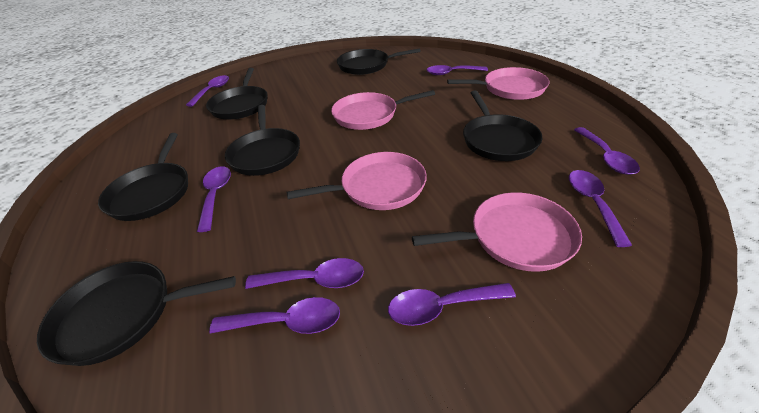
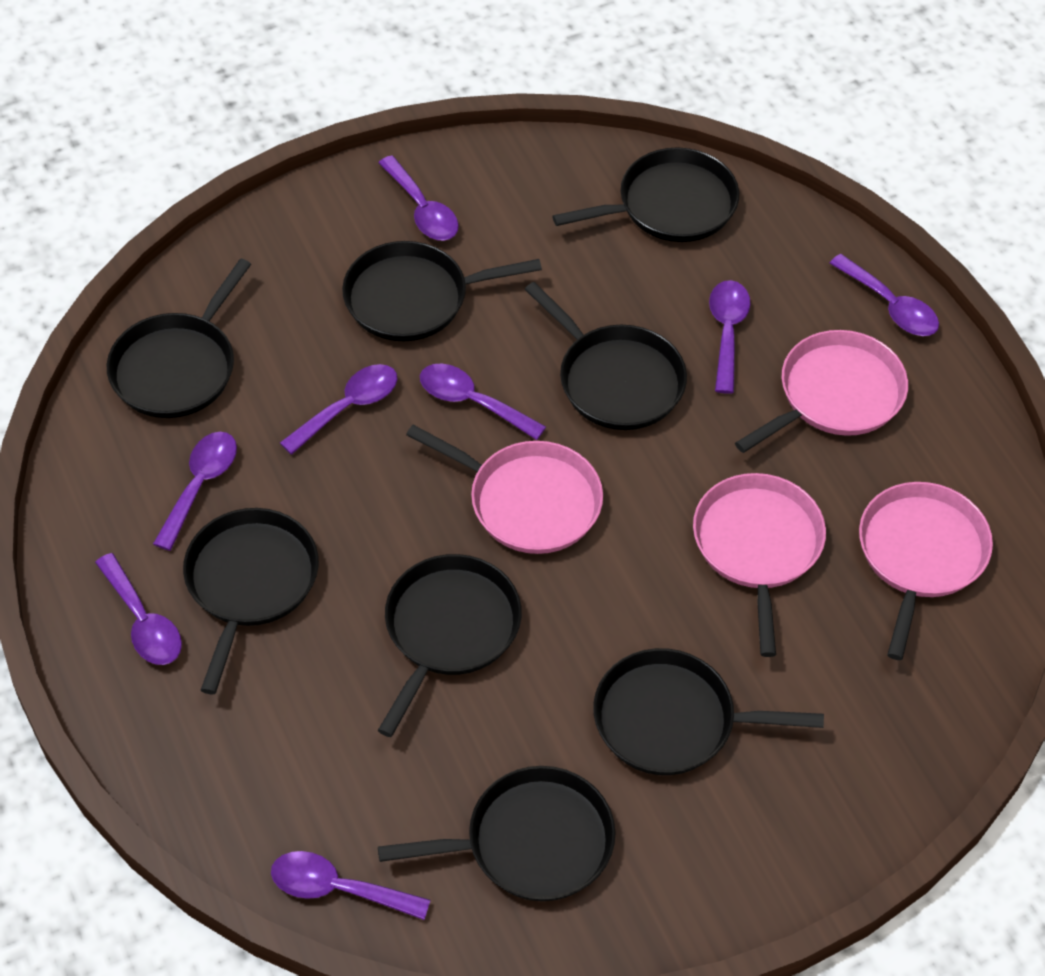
black pan: 6 -> 8

